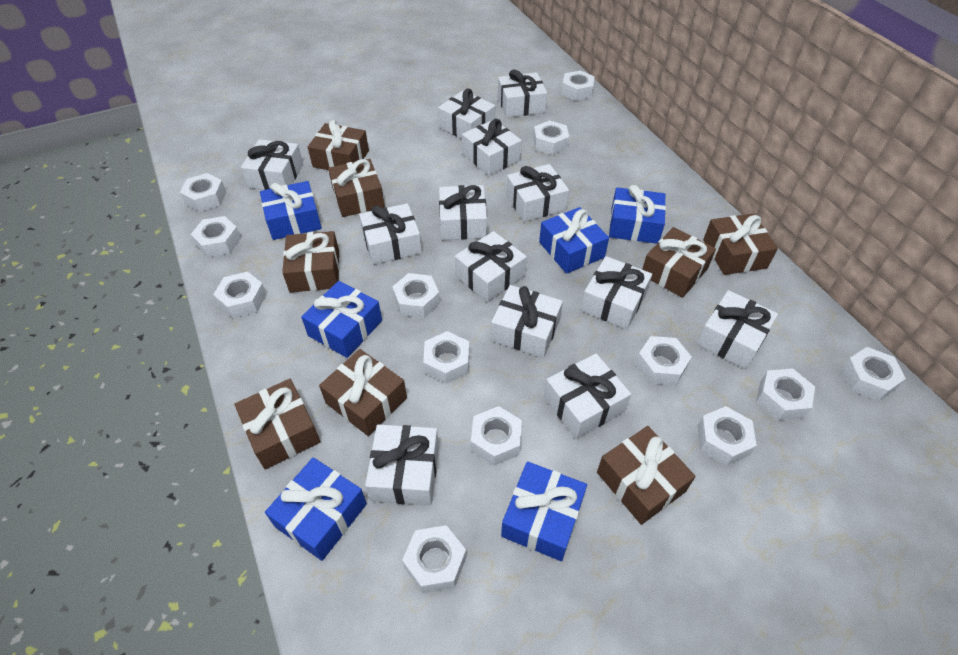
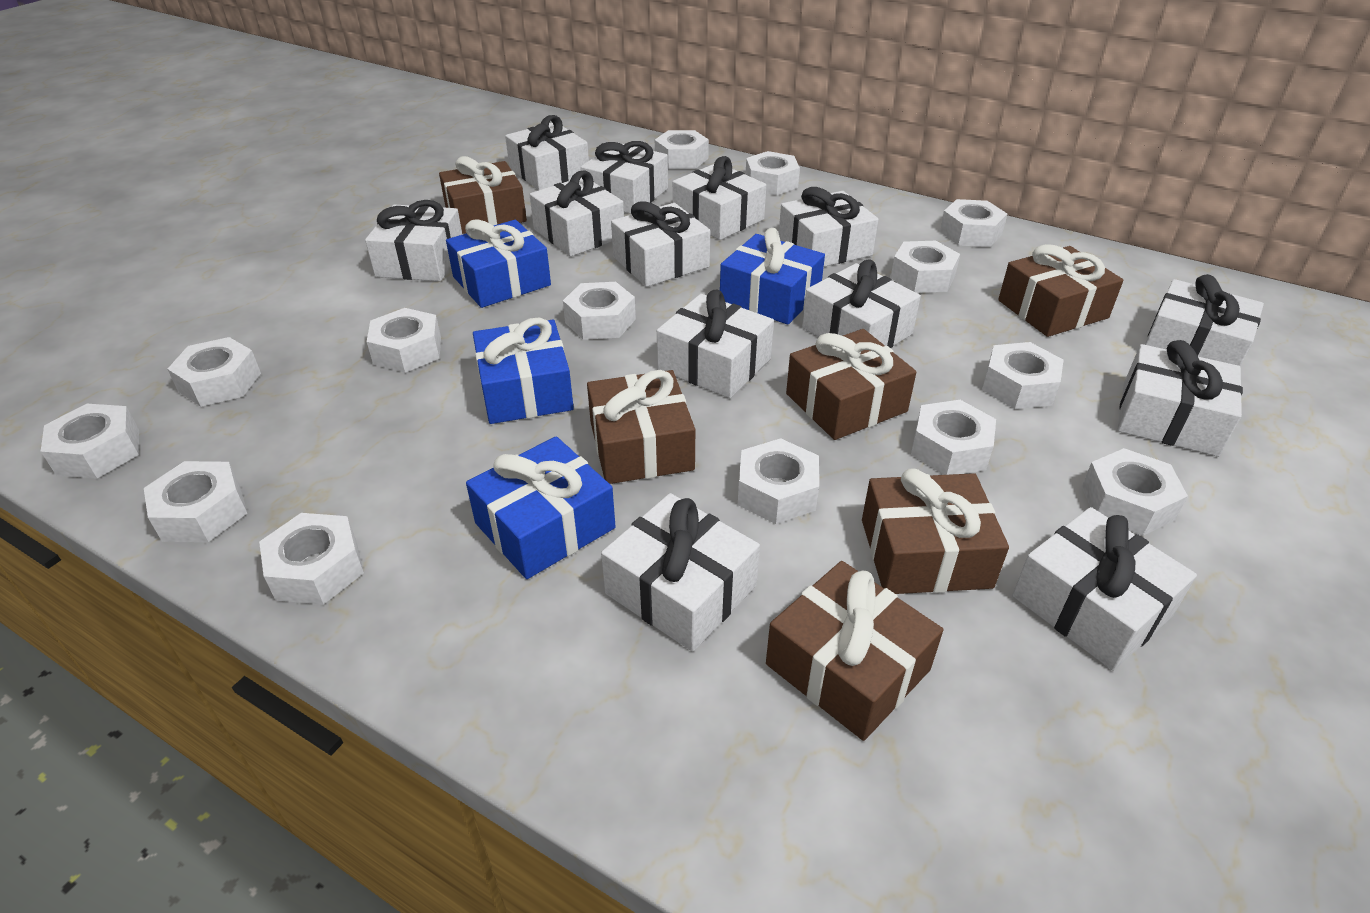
blue gift: 6 -> 4
brown gift: 8 -> 6
white nut: 13 -> 14

